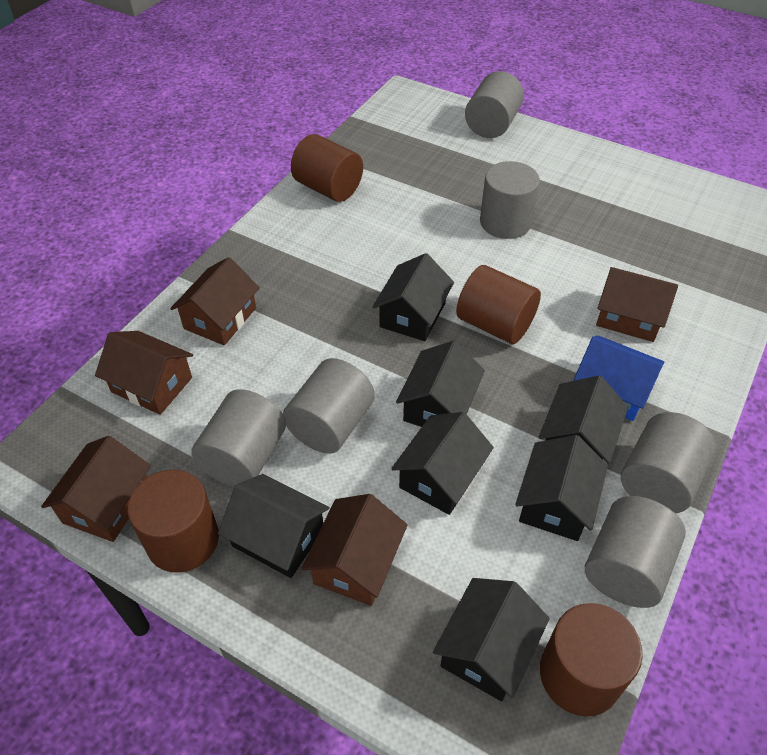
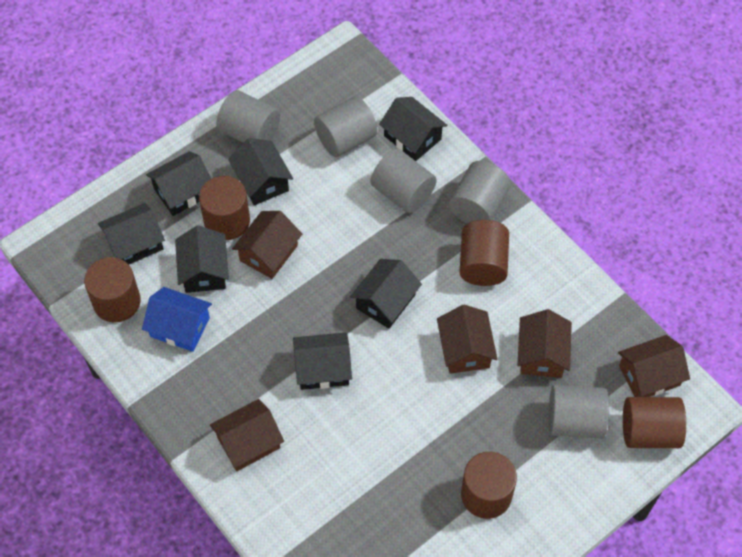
brown cylinder: 4 -> 5
grey cylinder: 6 -> 5

